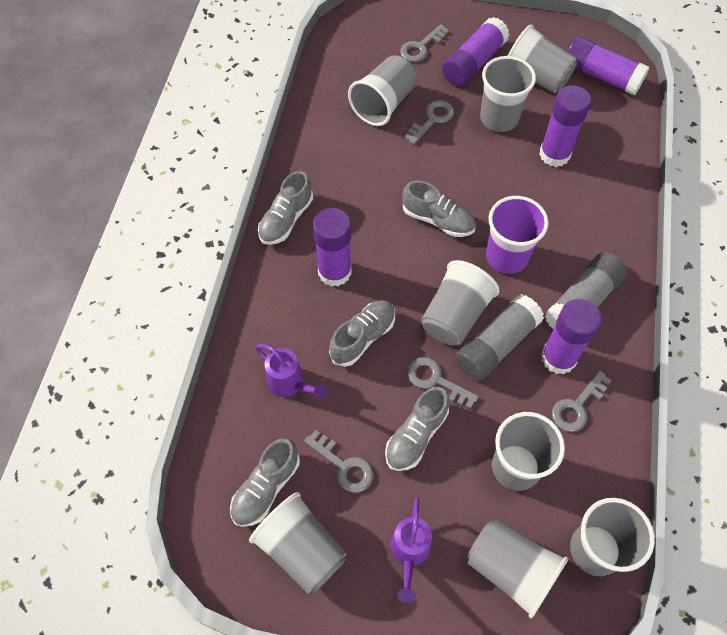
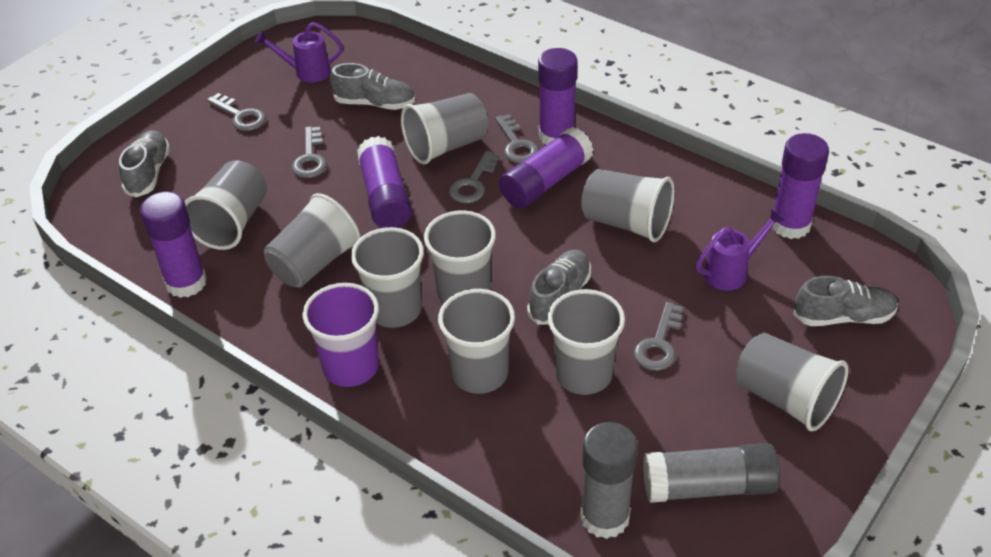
grey cup: 8 -> 9
grey shoe: 5 -> 4

